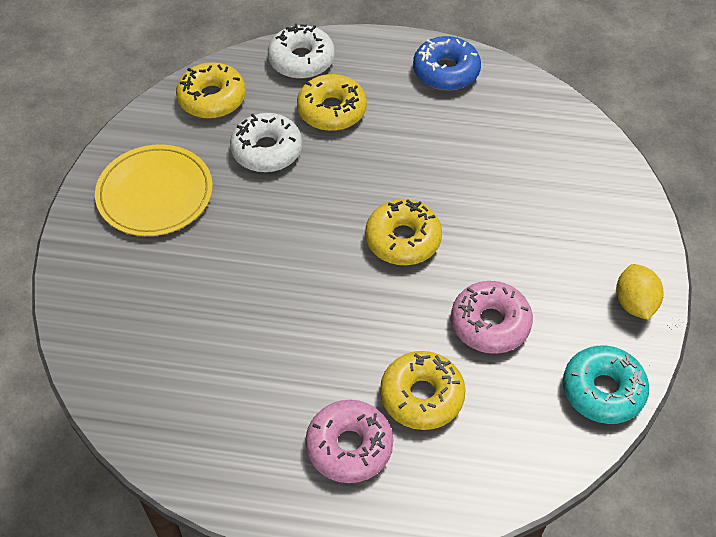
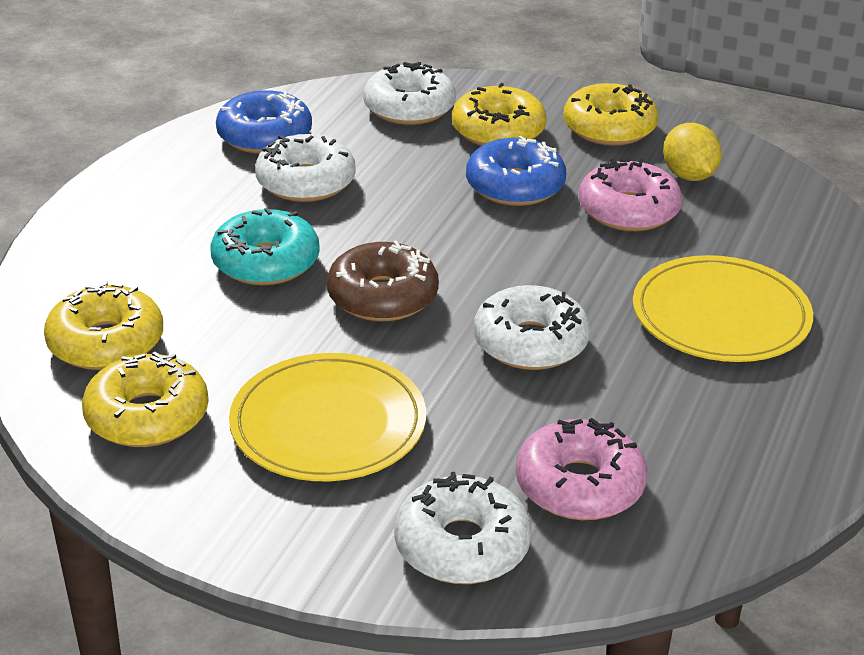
blue donut: 1 -> 2
brown donut: 0 -> 1
white donut: 2 -> 4
yellow plate: 1 -> 2

